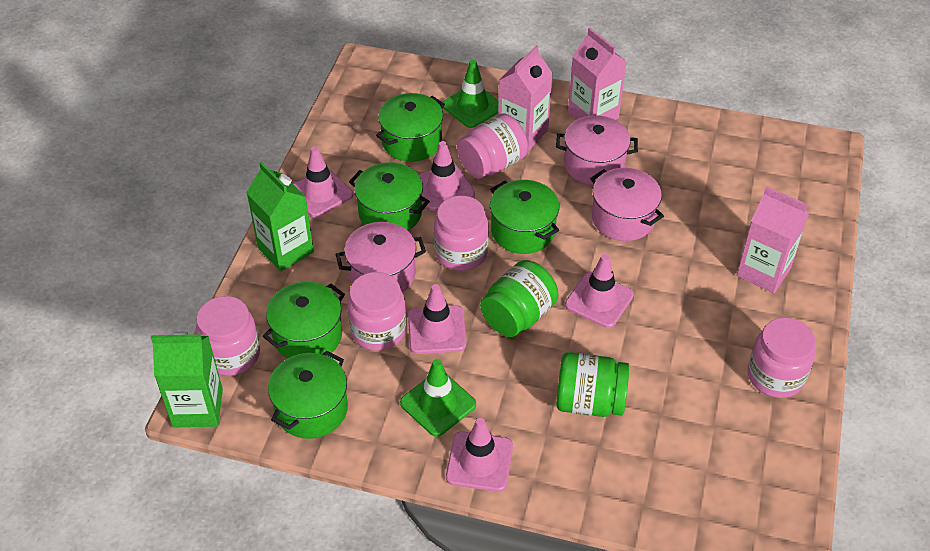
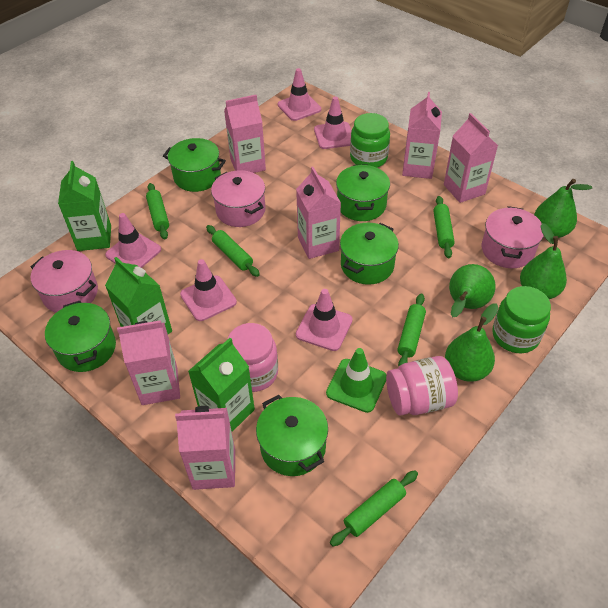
green carton: 2 -> 3
green pear: 0 -> 4
green rolling pin: 0 -> 5
green traffic cone: 2 -> 1
pink carton: 3 -> 6
pink jar: 5 -> 2

